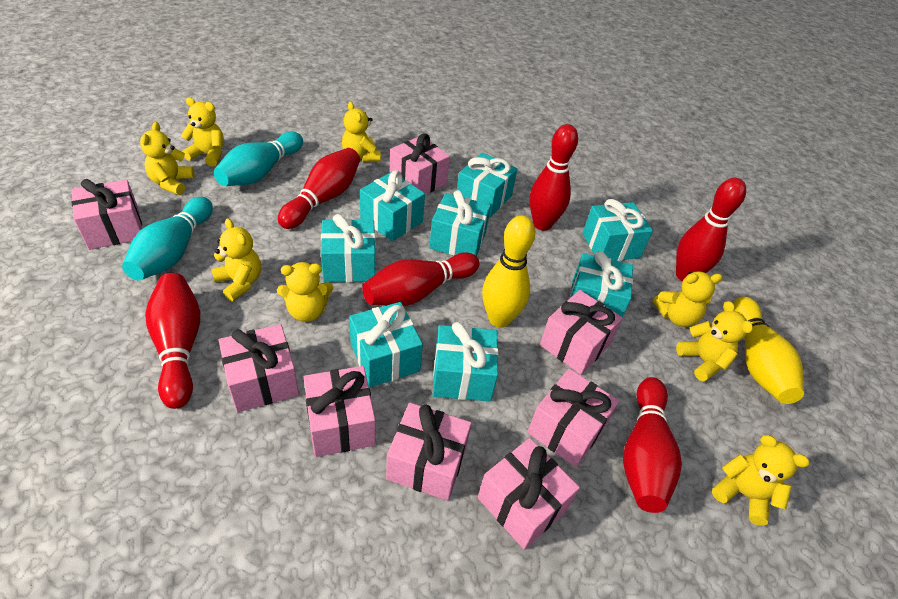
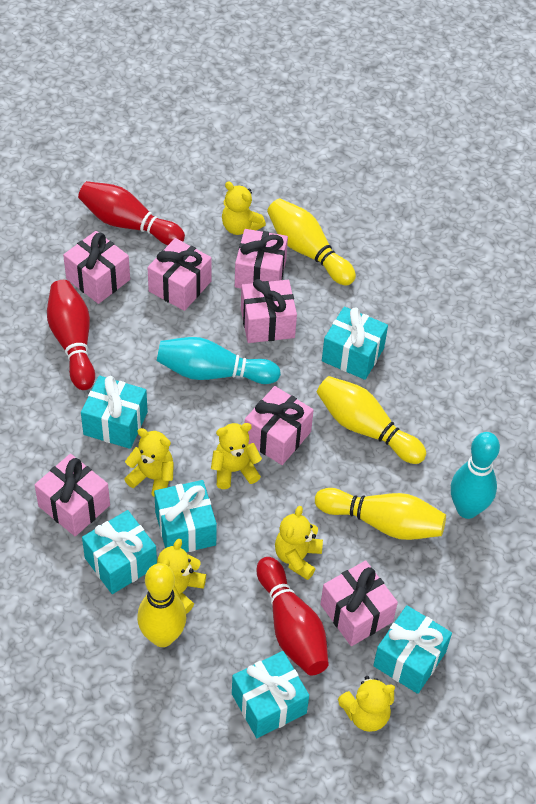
pink gift: 8 -> 7
red bowling pin: 6 -> 3
turquoise gift: 8 -> 6
yellow bowling pin: 2 -> 4
yellow teddy bear: 8 -> 6

